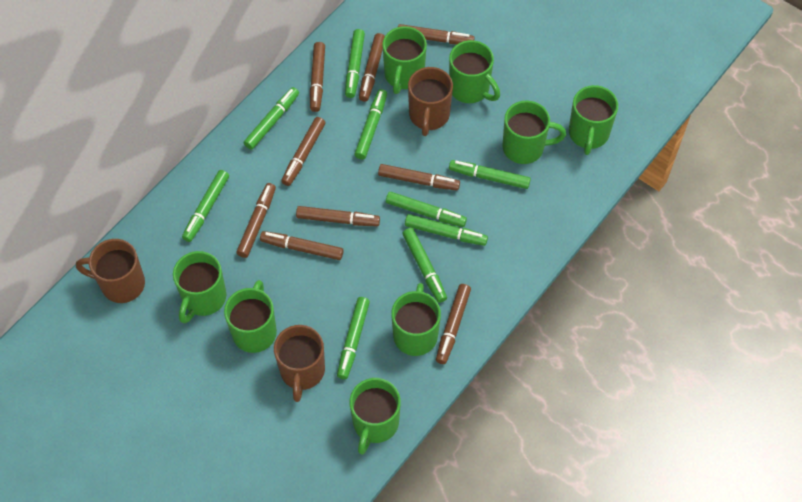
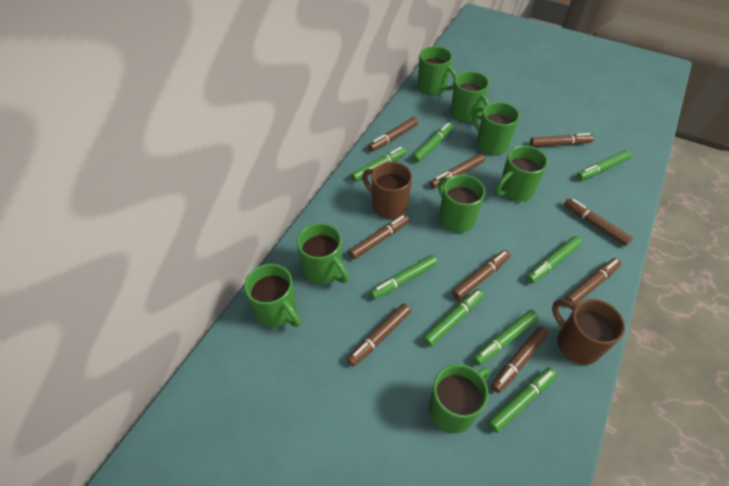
brown mug: 3 -> 2
green marker: 9 -> 8

